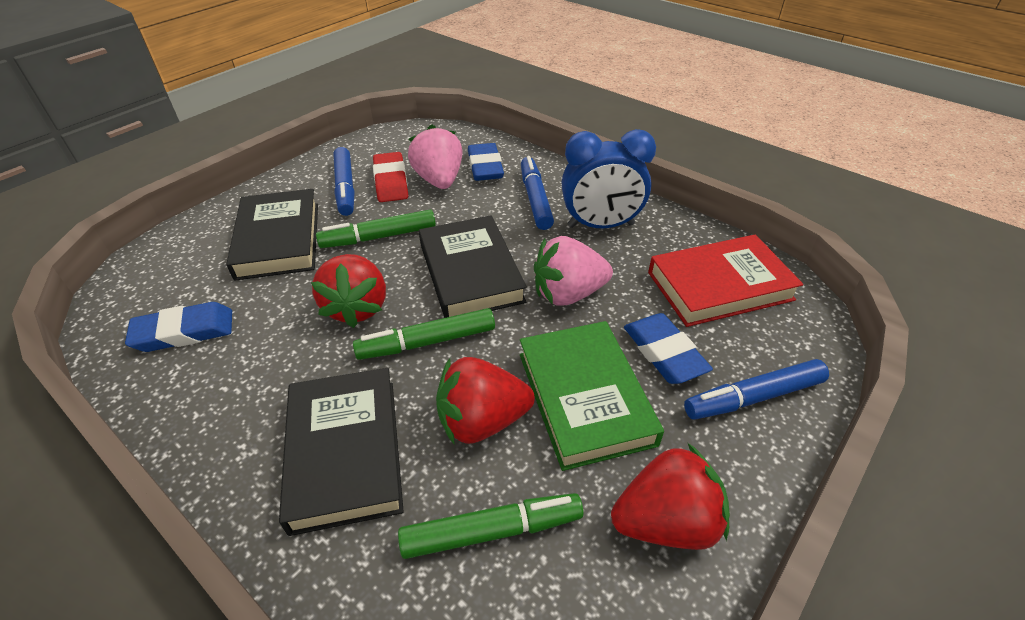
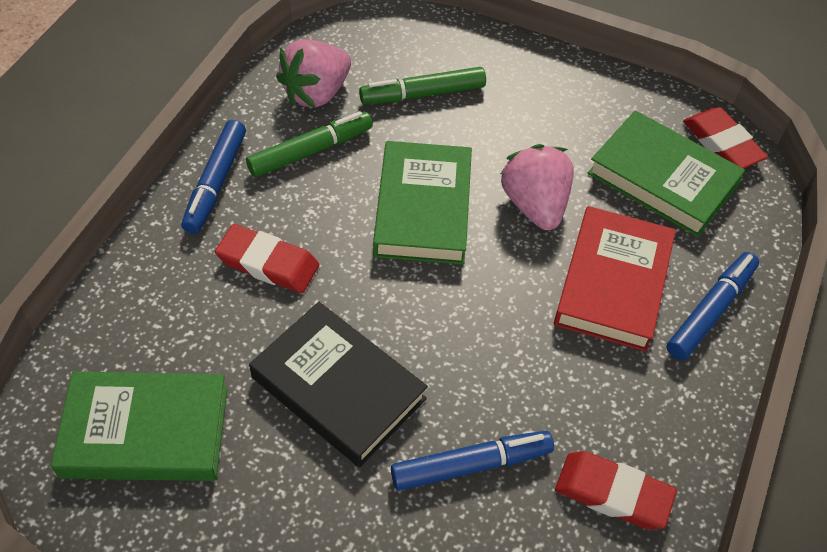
black book: 3 -> 1
blue clock: 1 -> 0
blue eraser: 3 -> 0
green book: 1 -> 3
green marker: 3 -> 2
red eraser: 1 -> 3
red strawberry: 3 -> 0

